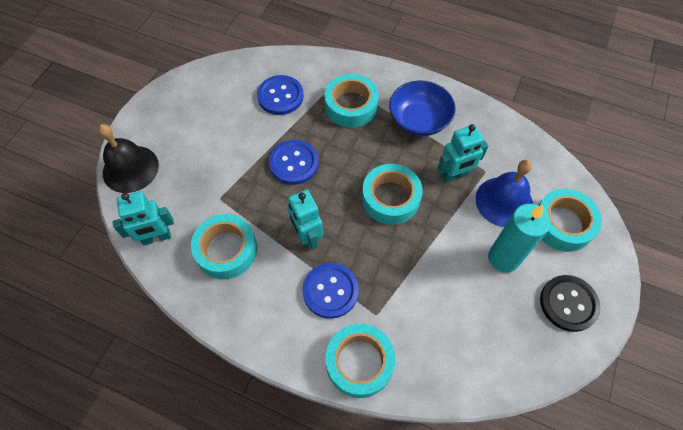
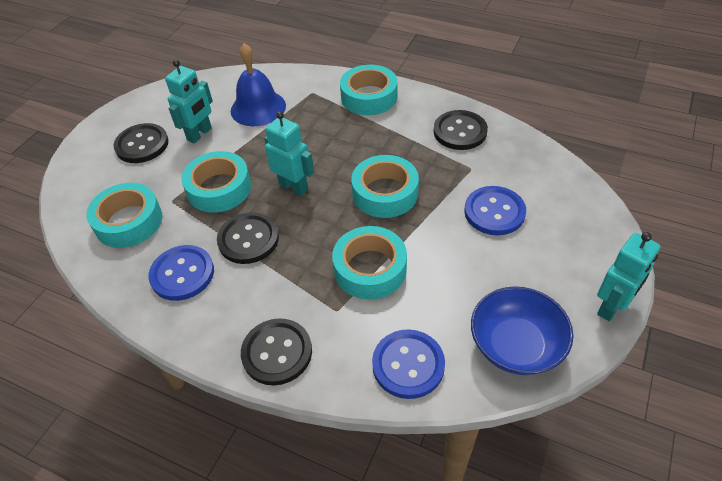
black bell: 1 -> 0
black button: 1 -> 4
turquoise candle: 1 -> 0

